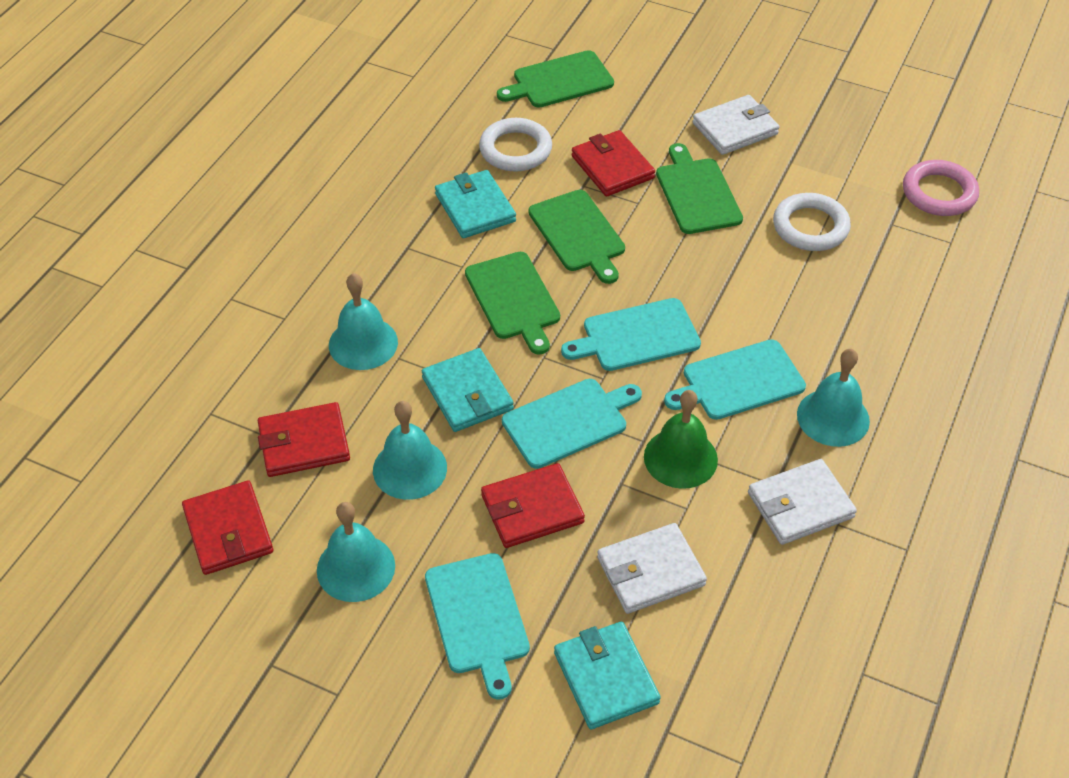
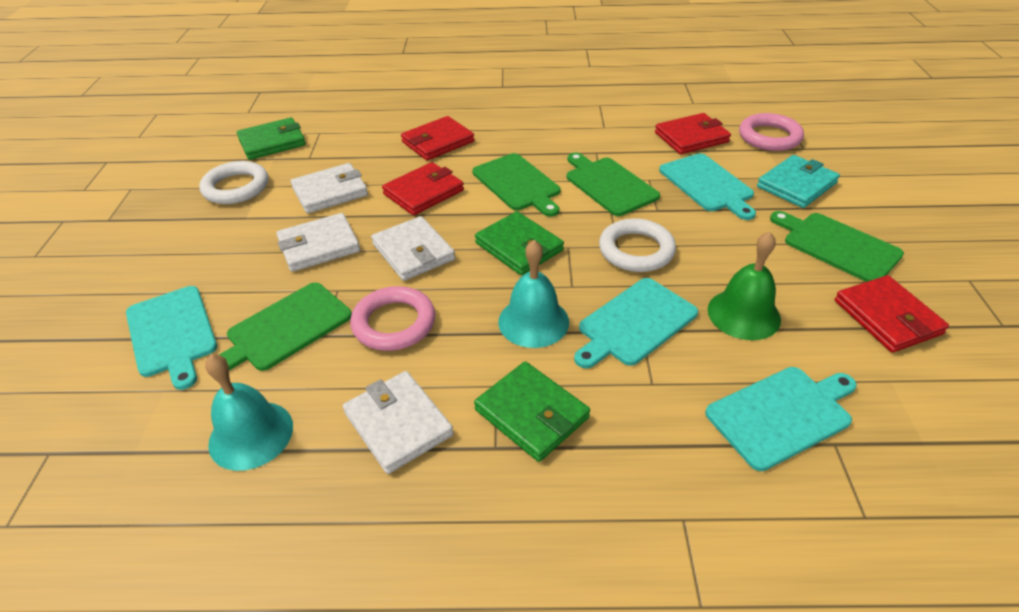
green wallet: 0 -> 3
pink ring: 1 -> 2
turquoise bell: 4 -> 2
turquoise wallet: 3 -> 1
white wallet: 3 -> 4

